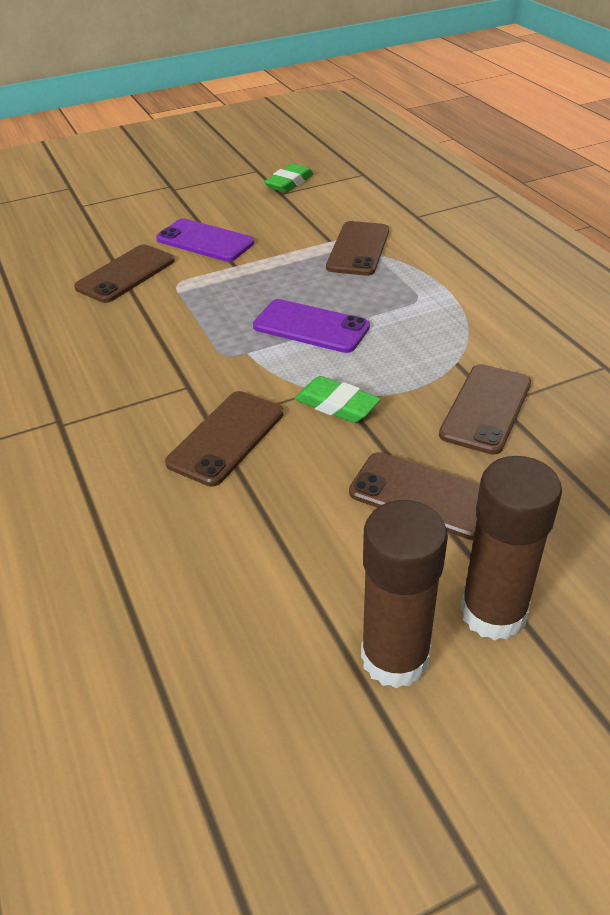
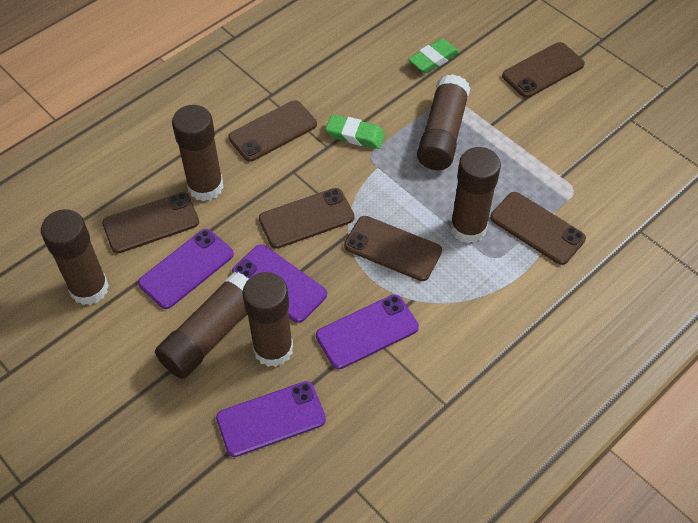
brown glue stick: 2 -> 6
brown phone: 5 -> 6
purple phone: 2 -> 4

